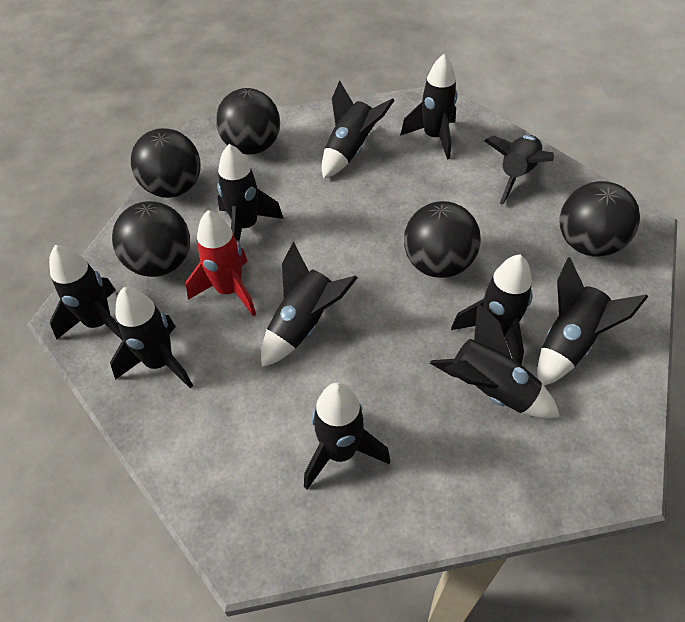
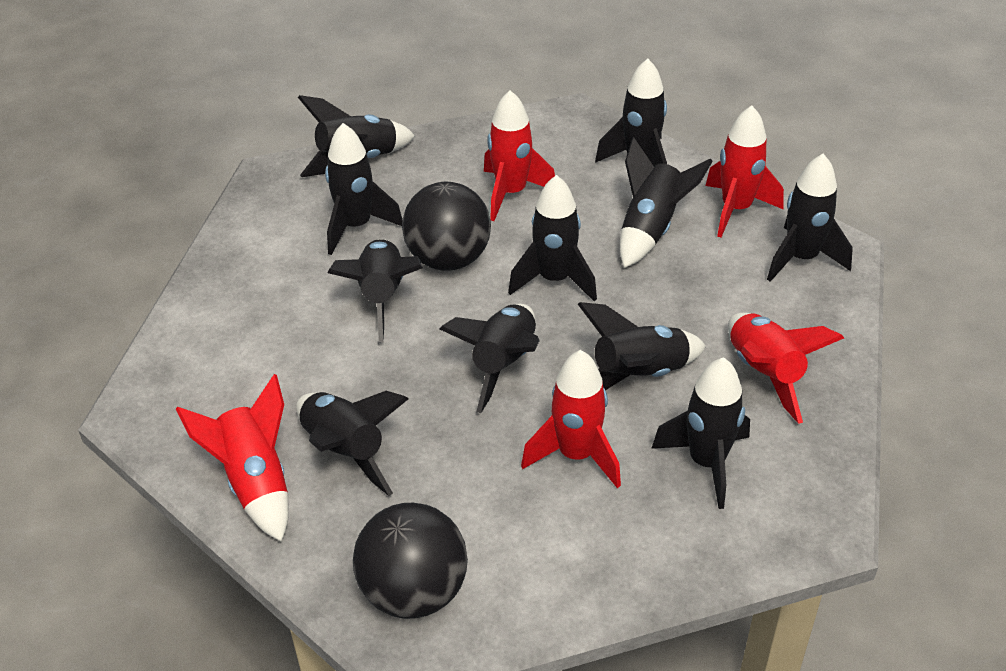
black ball: 5 -> 2
red rocket: 1 -> 5

